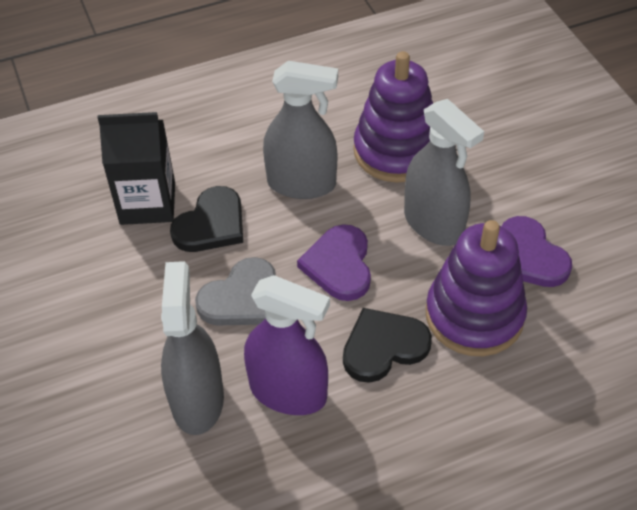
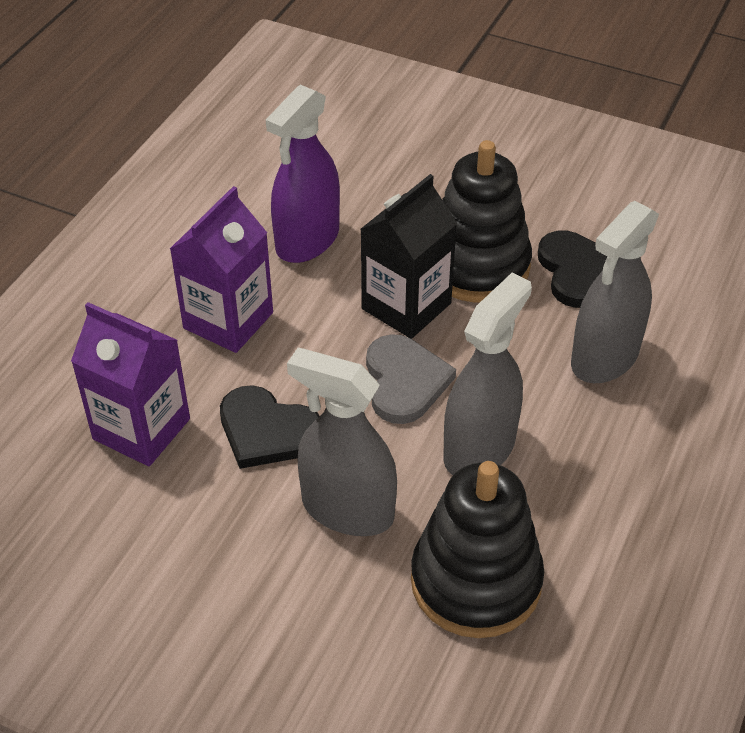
black stacking toy: 0 -> 2
purple carton: 0 -> 2
purple heart: 2 -> 0
purple stacking toy: 2 -> 0

